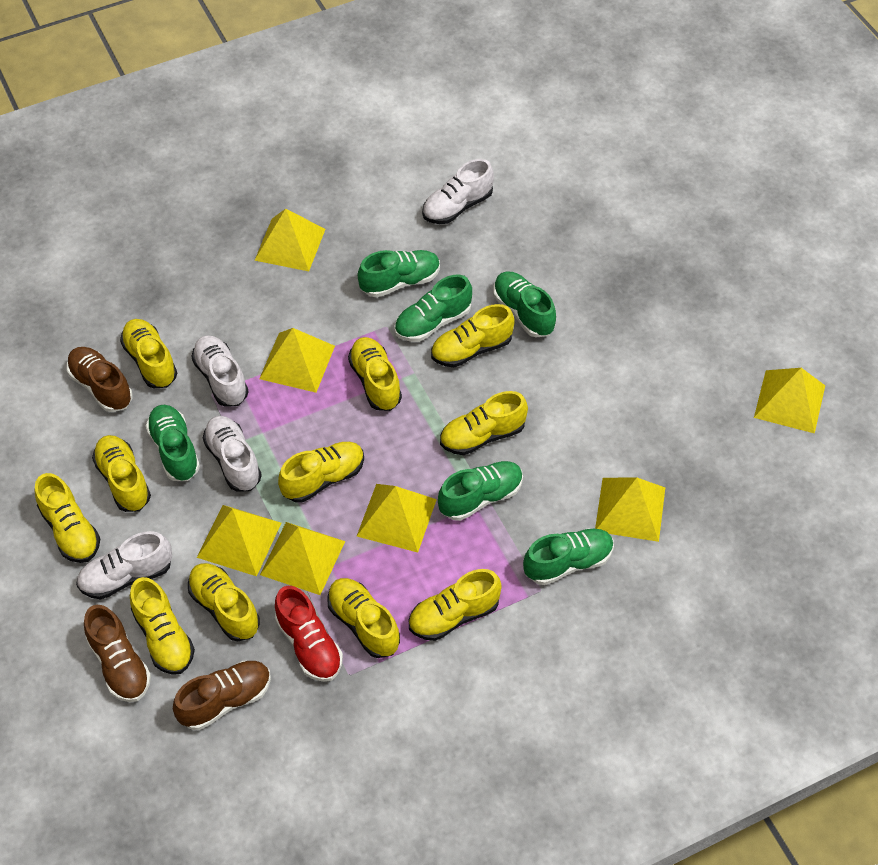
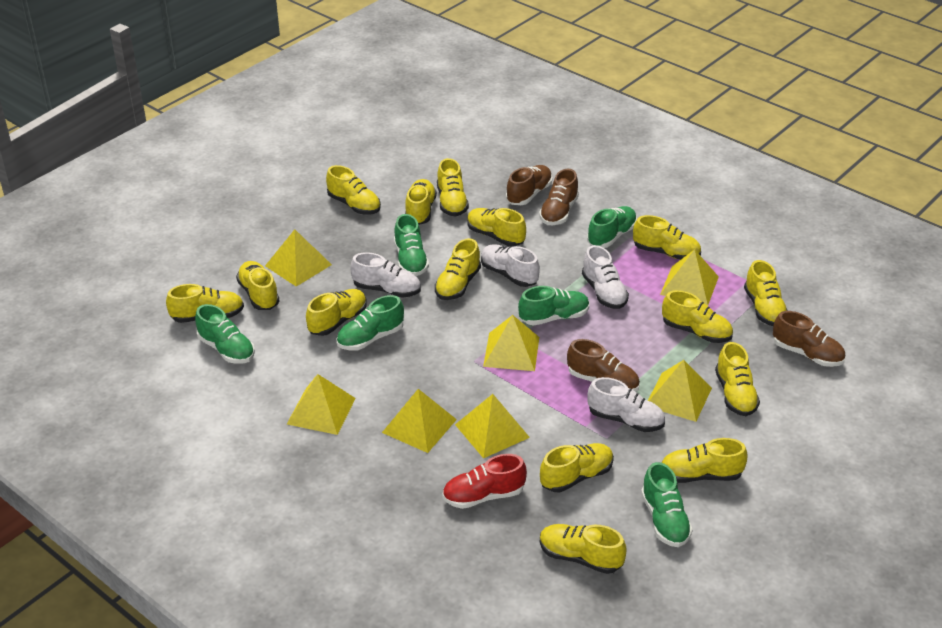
brown shoe: 3 -> 4
yellow shoe: 11 -> 15

